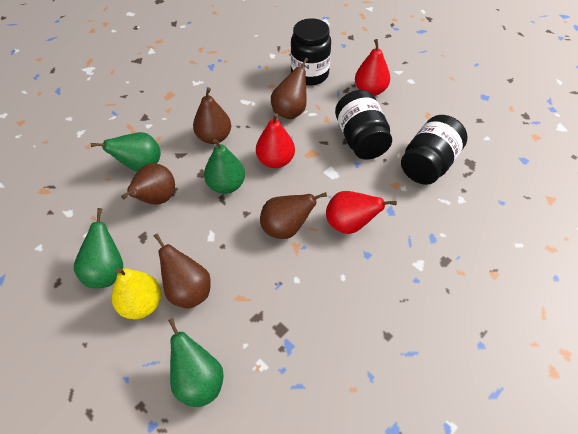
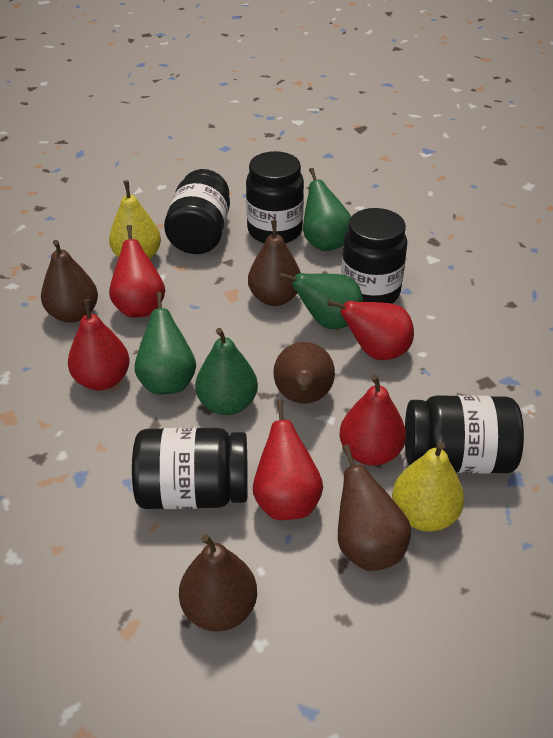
black jar: 3 -> 5
red pear: 3 -> 5
yellow pear: 1 -> 2

